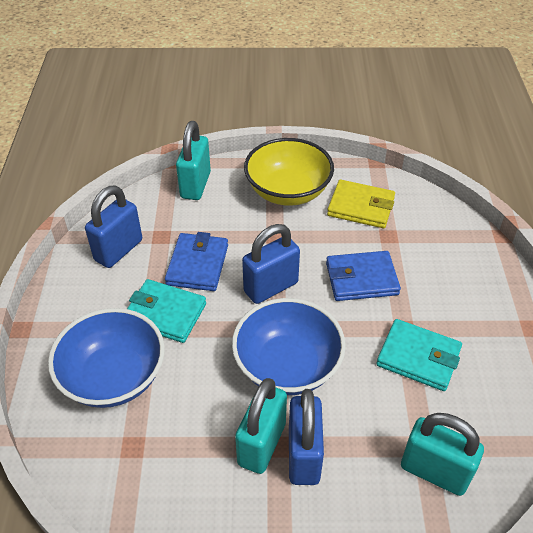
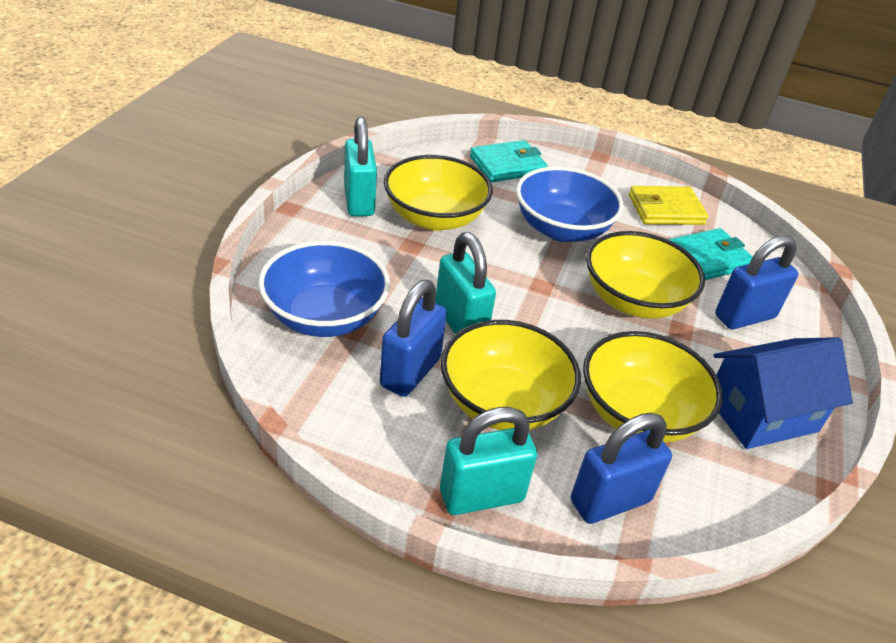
blue house: 0 -> 1
blue wallet: 2 -> 0
yellow bowl: 1 -> 4

